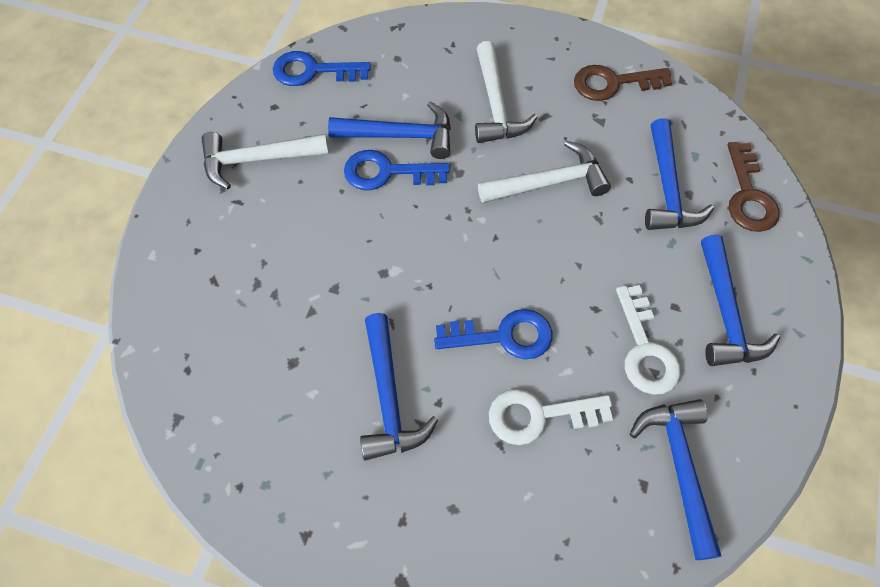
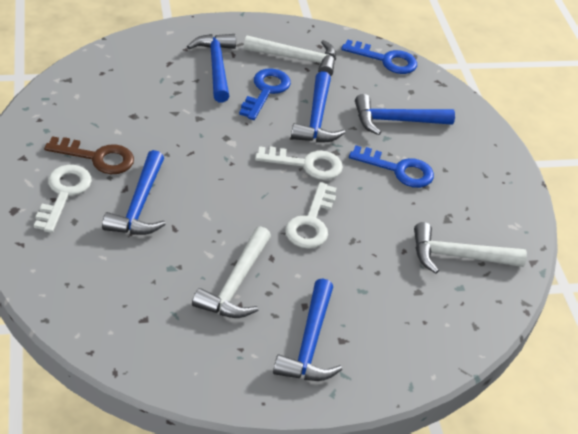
brown key: 2 -> 1
white key: 2 -> 3

